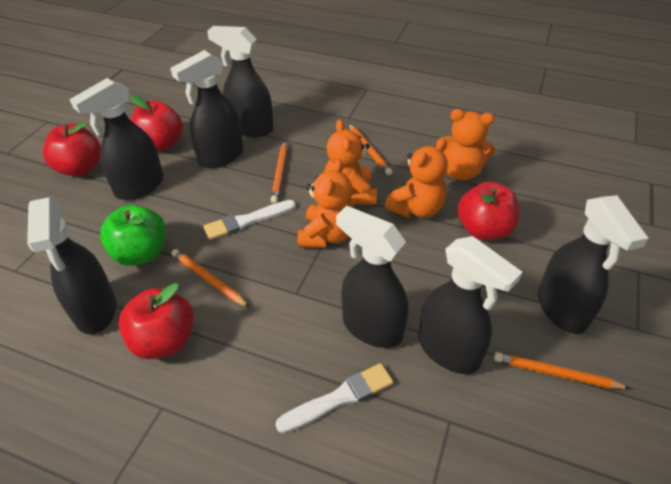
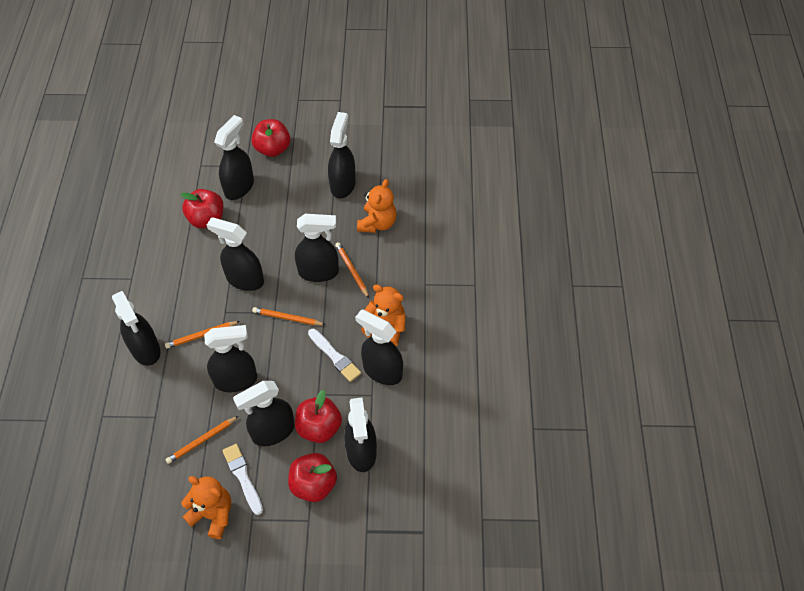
black spray bottle: 7 -> 9
green apple: 1 -> 0
orange teddy bear: 4 -> 3

